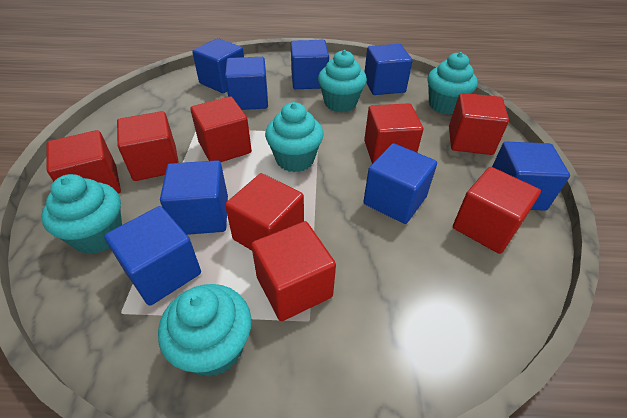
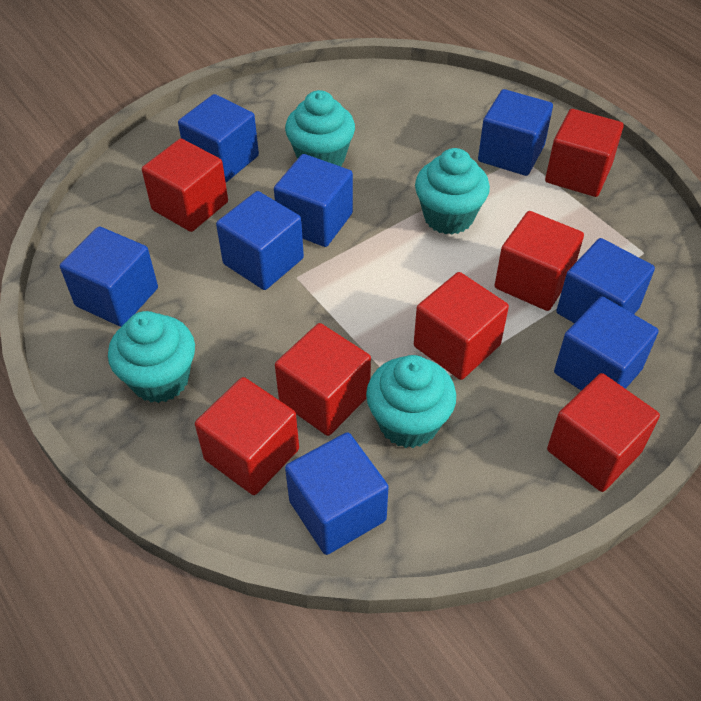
red cube: 8 -> 7
turquoise cupcake: 5 -> 4

